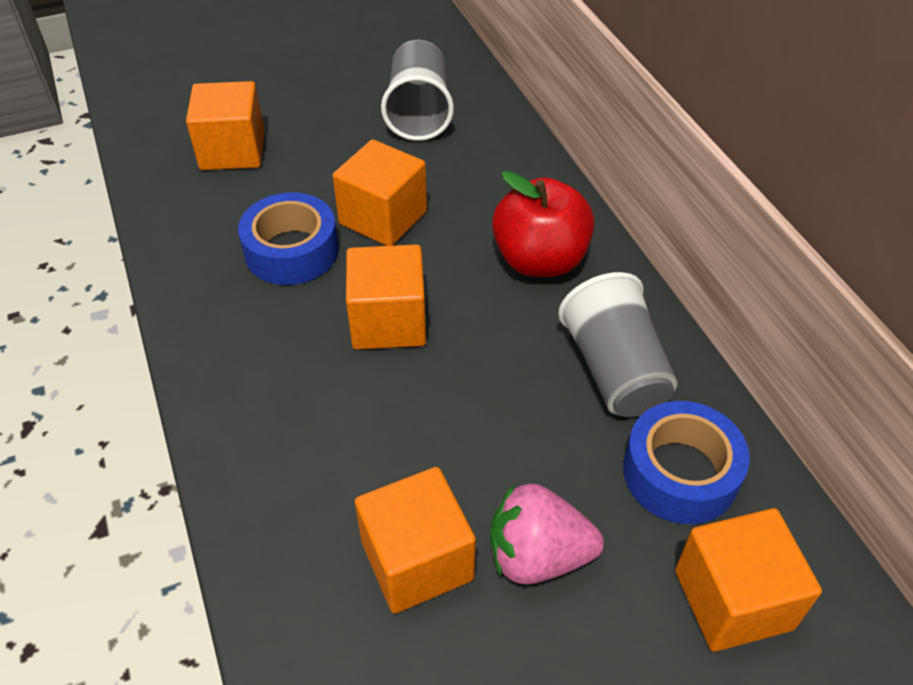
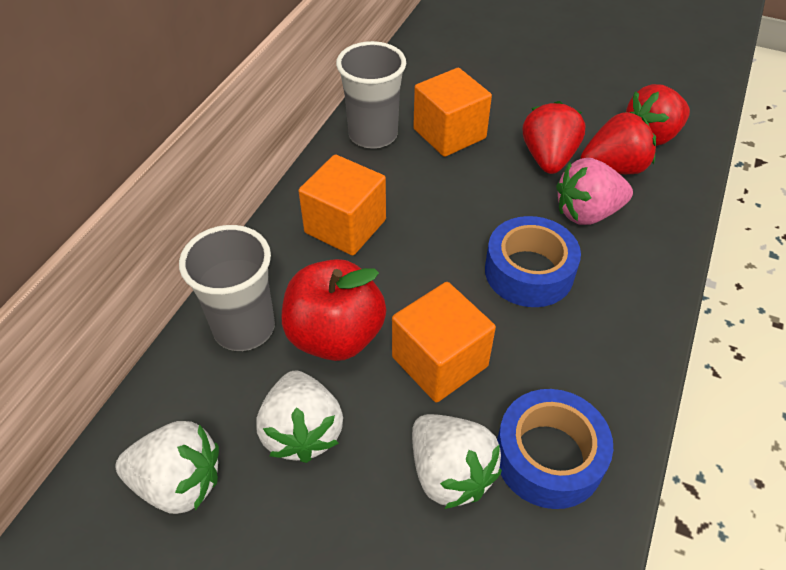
orange cube: 5 -> 3
red strawberry: 0 -> 3
white strawberry: 0 -> 3

